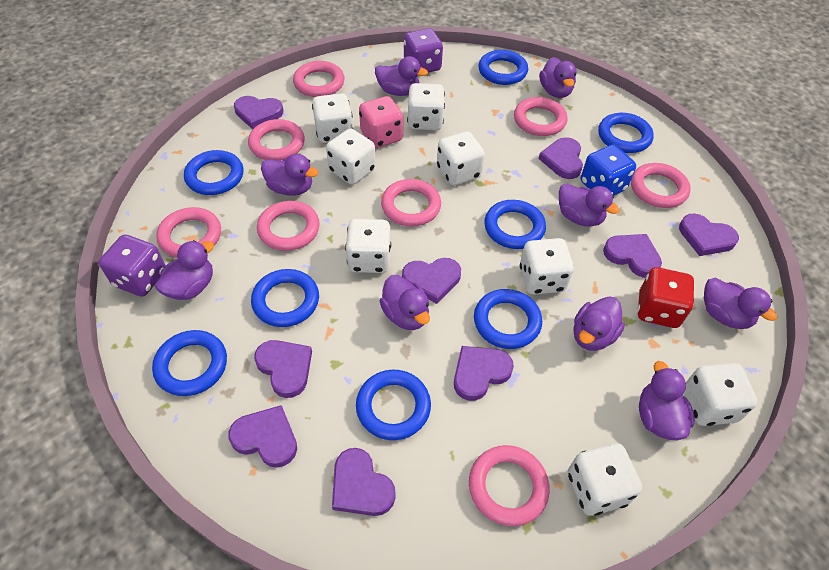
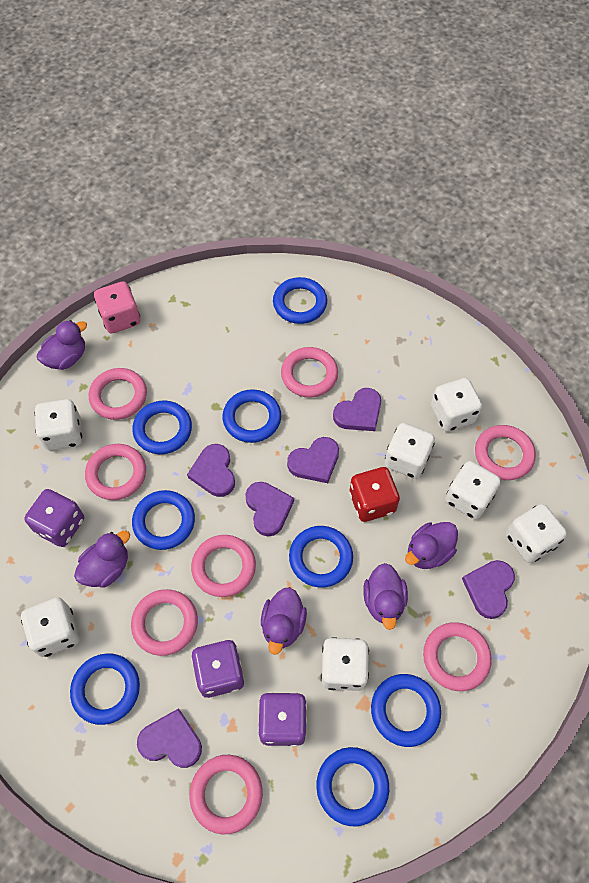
blue dice: 1 -> 0
purple dice: 2 -> 3
purple duck: 9 -> 5
purple heart: 9 -> 6
white dice: 8 -> 7

